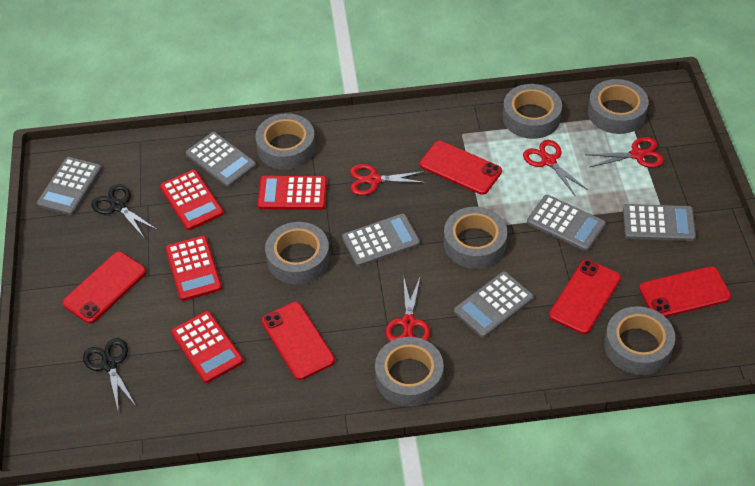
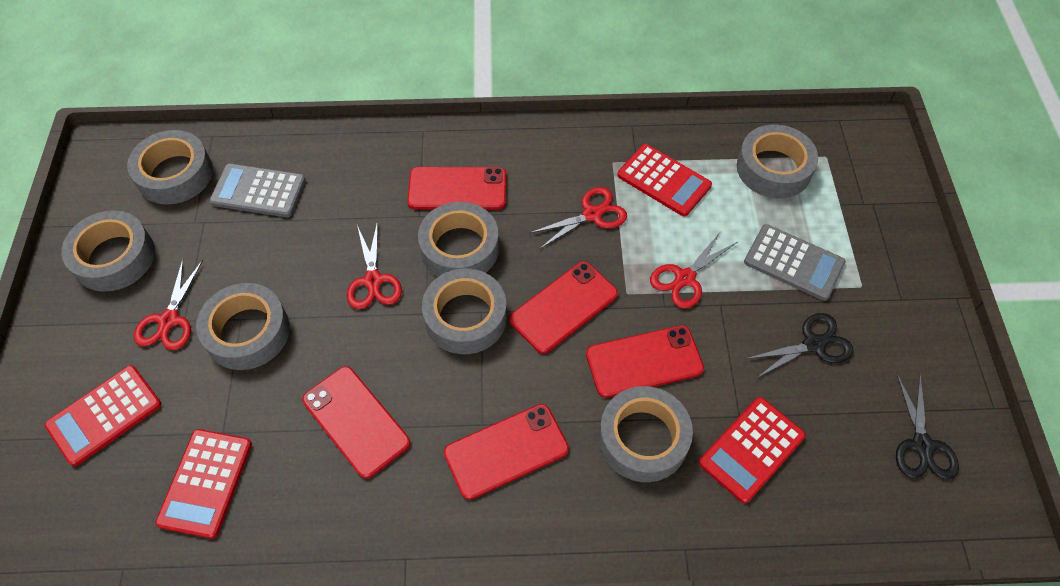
grey calculator: 6 -> 2

